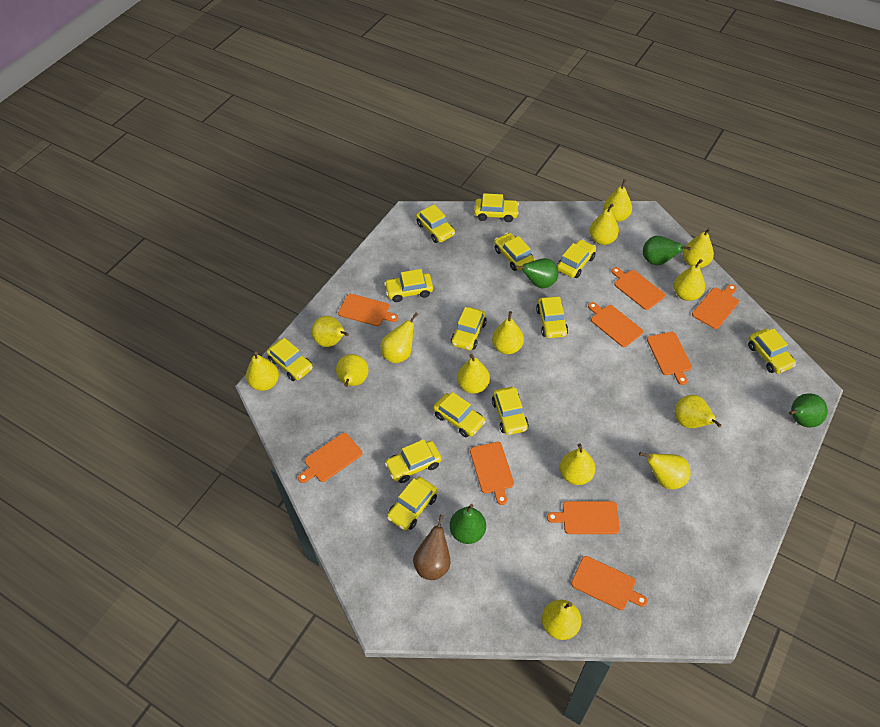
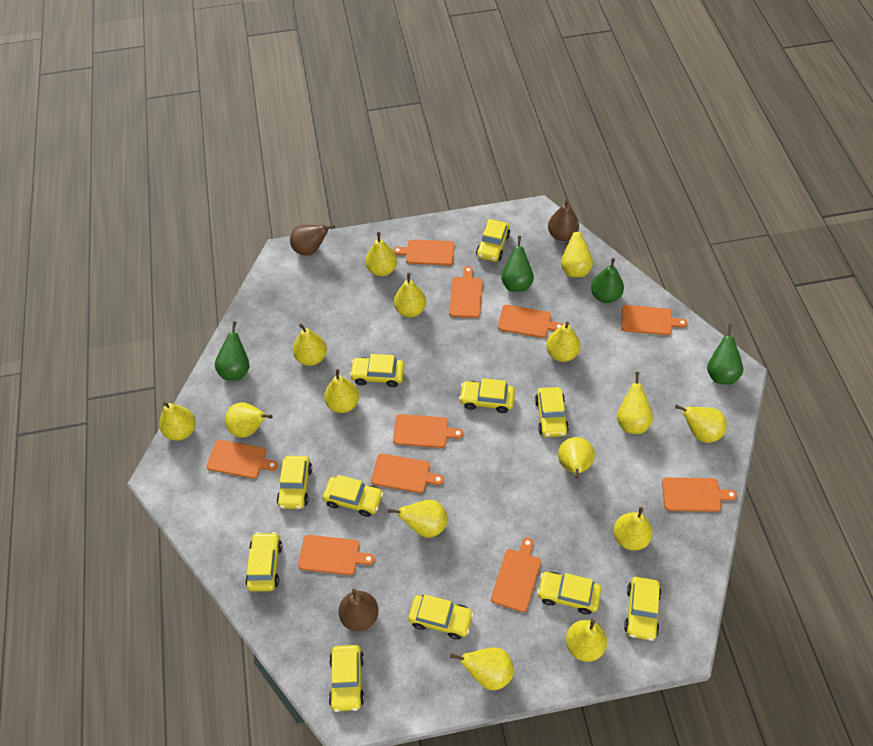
brown pear: 1 -> 3
orange cutting board: 9 -> 10
yellow car: 13 -> 11
yellow pear: 14 -> 15

